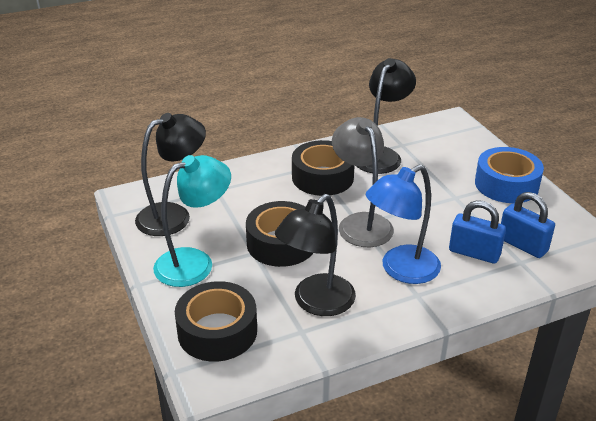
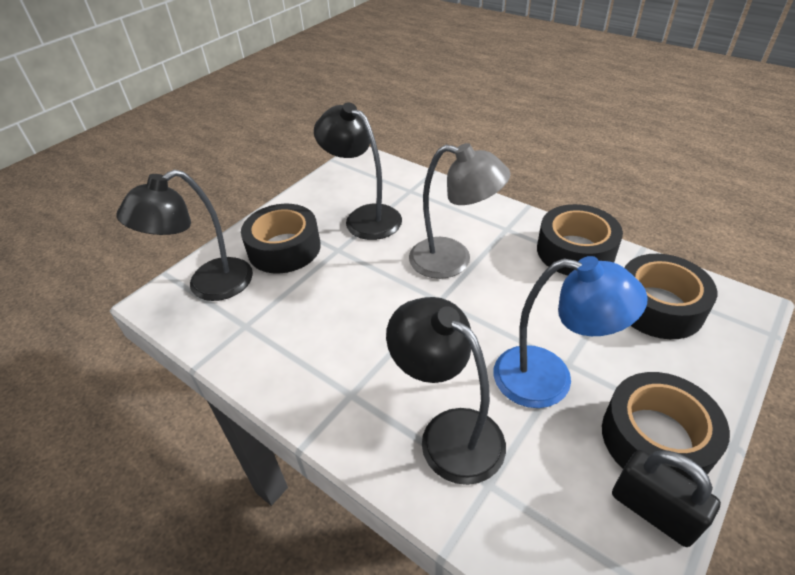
black padlock: 0 -> 1
black tape: 3 -> 4
blue padlock: 2 -> 0
blue tape: 1 -> 0
turquoise lamp: 1 -> 0

